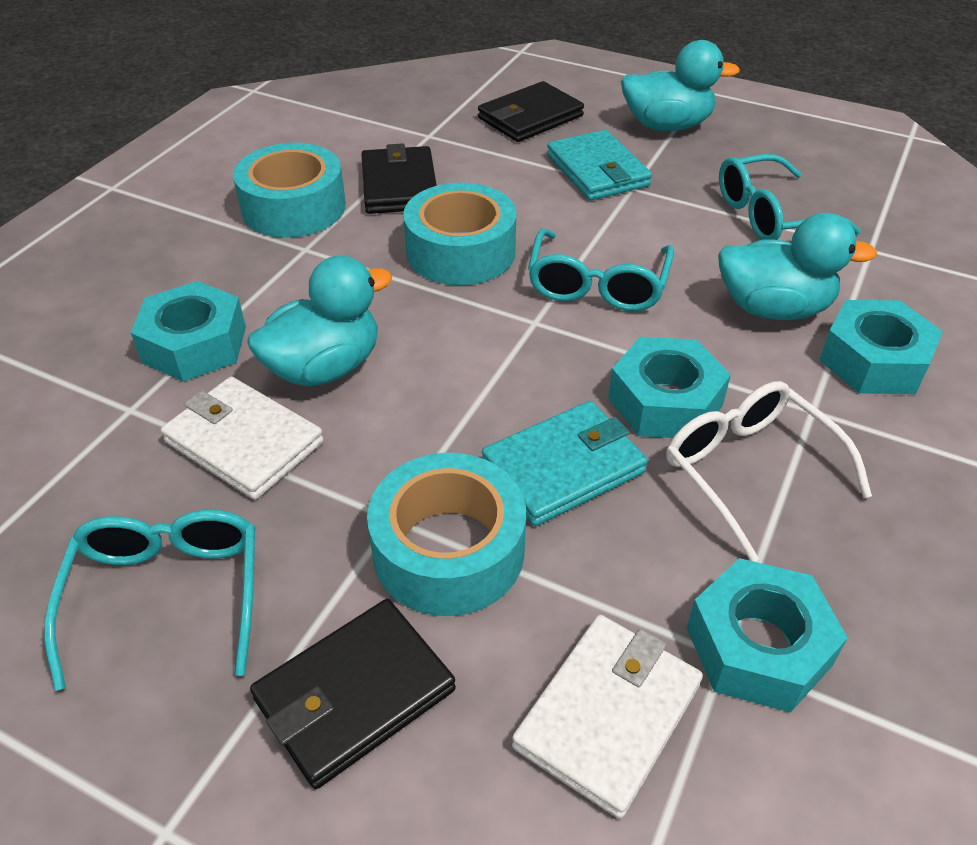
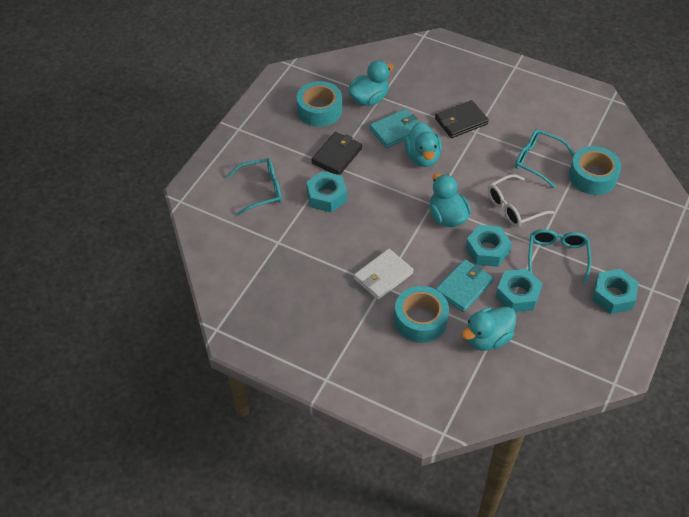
black wallet: 3 -> 2
turquoise duck: 3 -> 4
white wallet: 2 -> 1

